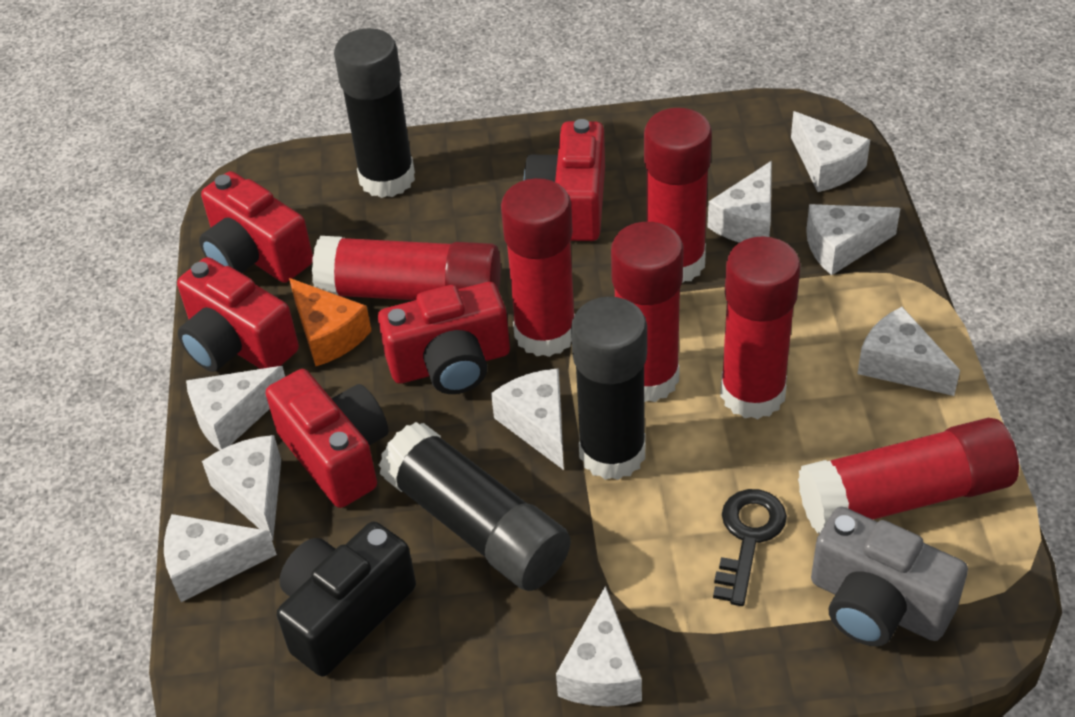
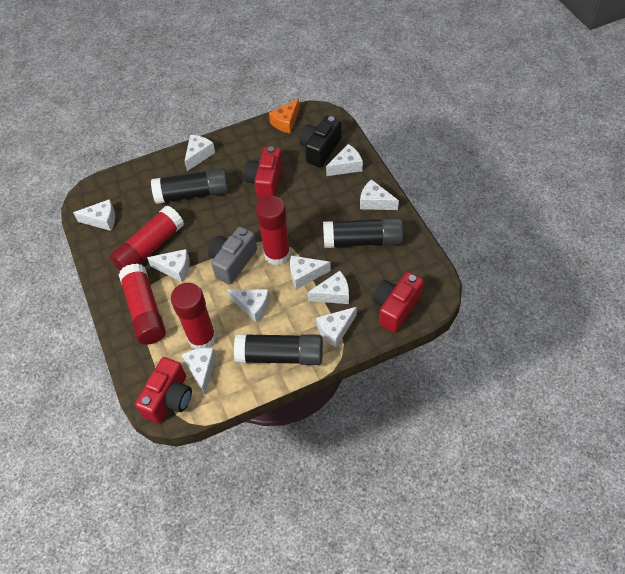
black key: 1 -> 0
red camera: 5 -> 3
red glue stick: 6 -> 4
white cheese: 9 -> 10

